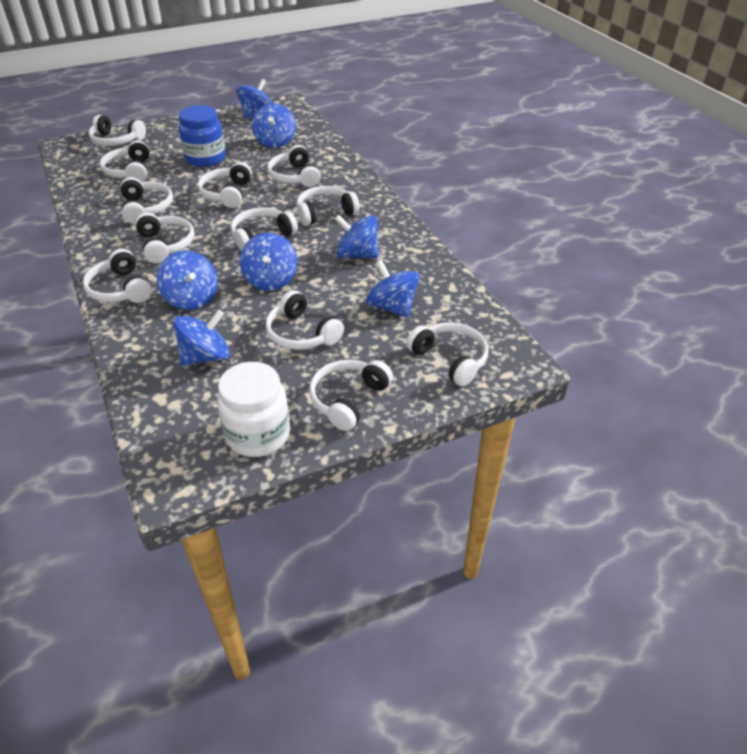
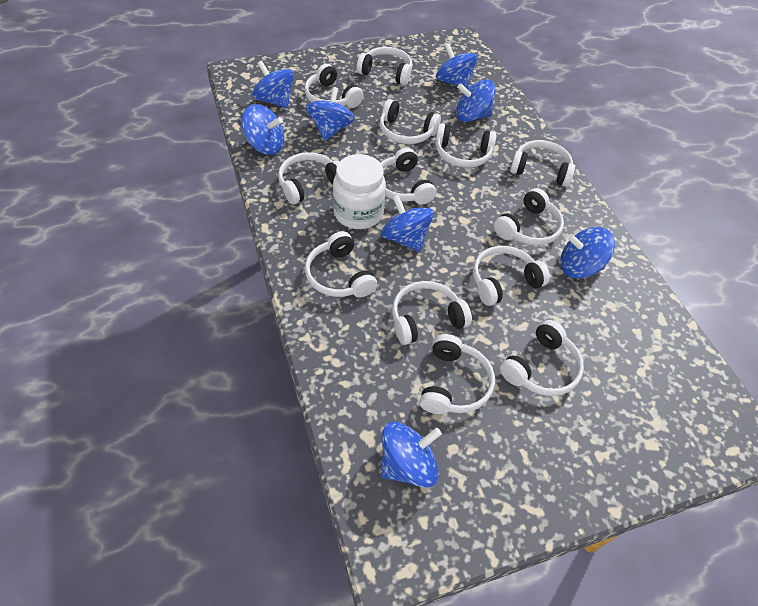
blue jar: 1 -> 0
blue spinning top: 7 -> 8
white headphones: 12 -> 13

